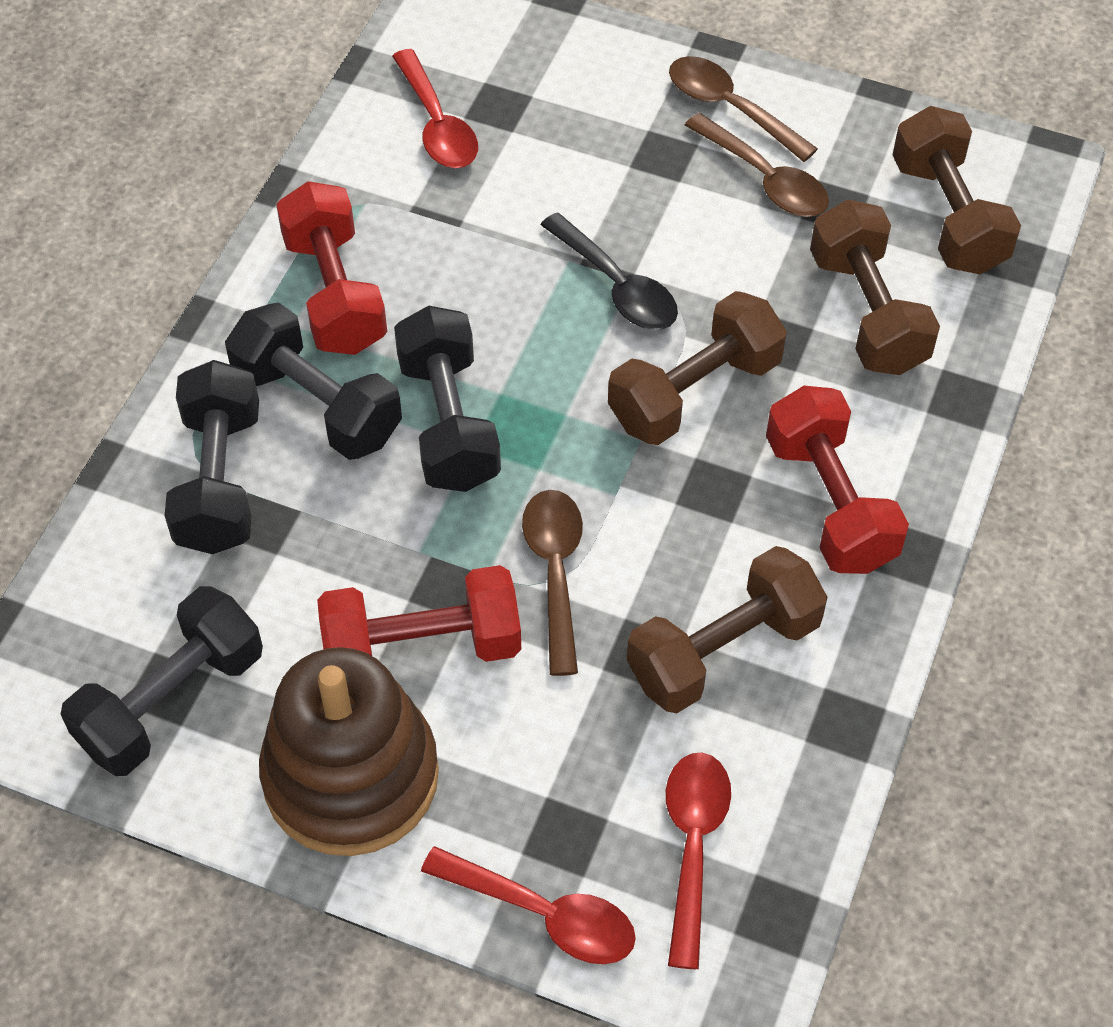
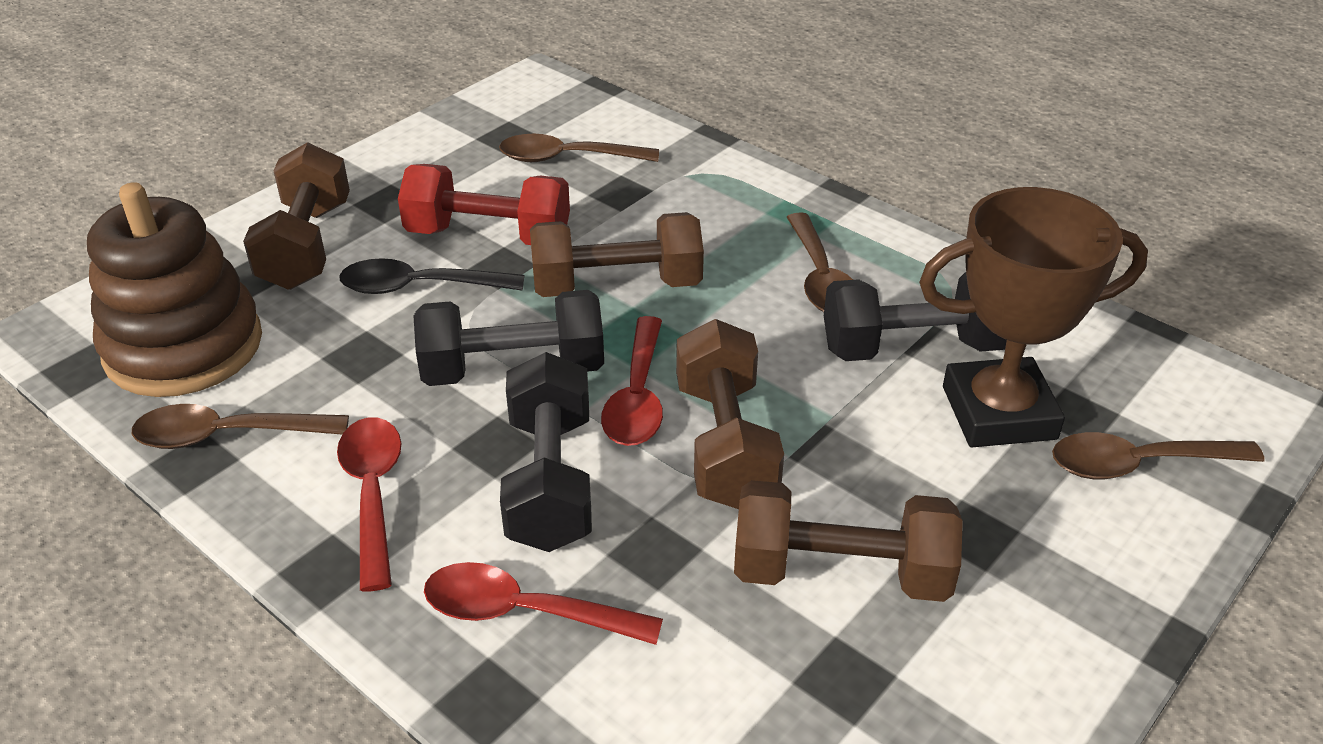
black dumbbell: 4 -> 3
brown spoon: 3 -> 4
brown trophy: 0 -> 1
red dumbbell: 3 -> 1

